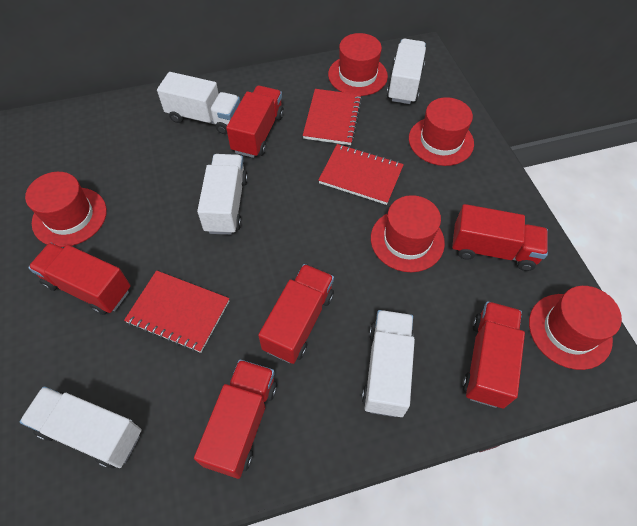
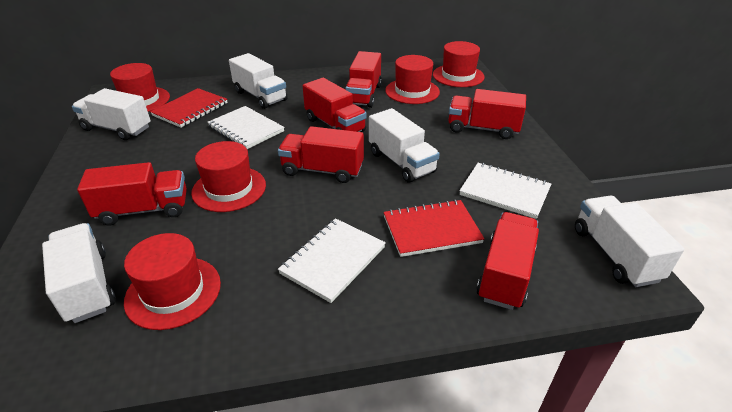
red notebook: 3 -> 2
white notebook: 0 -> 3

